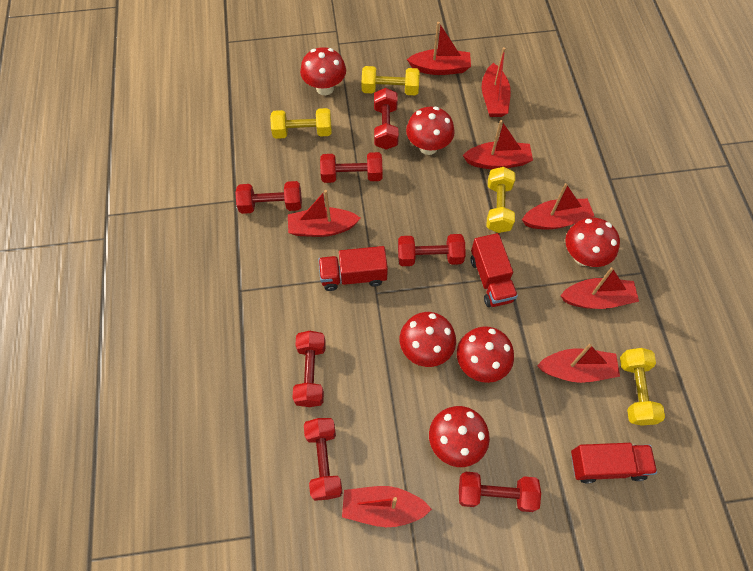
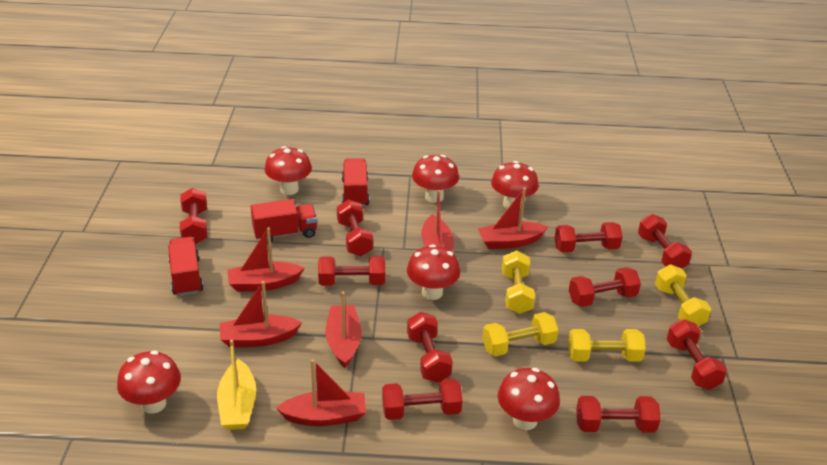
red boat: 8 -> 6
red dumbbell: 7 -> 10
yellow boat: 0 -> 1

